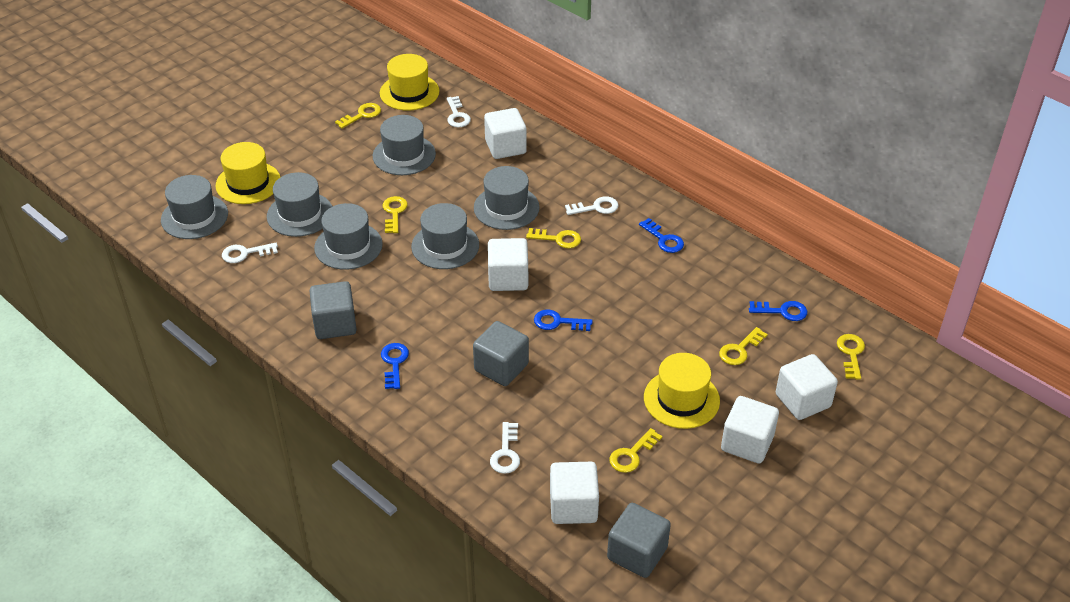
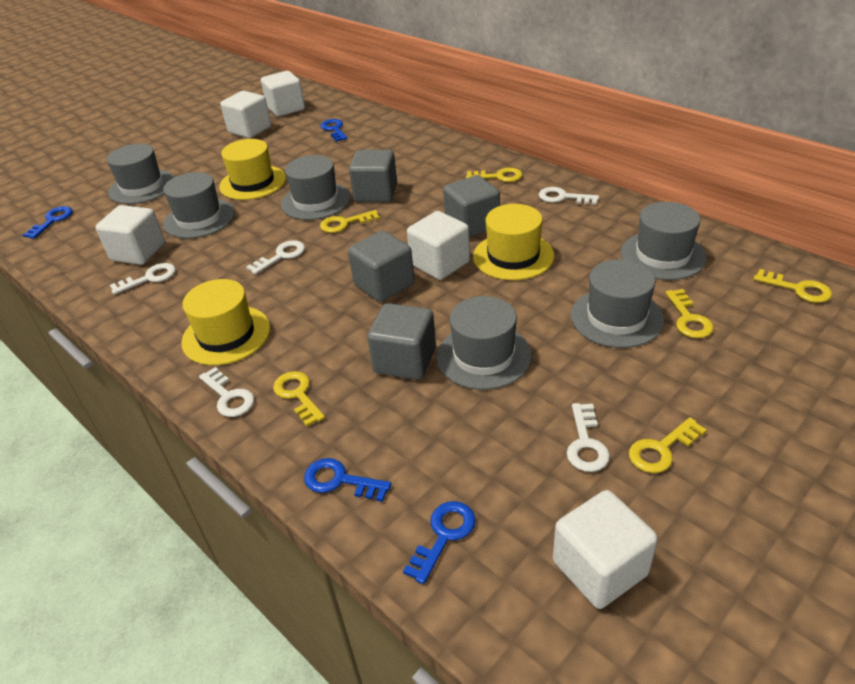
grey cube: 3 -> 4
white key: 4 -> 5

